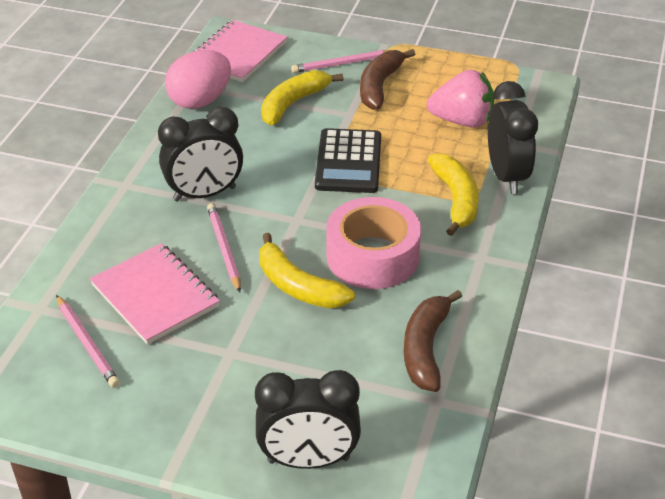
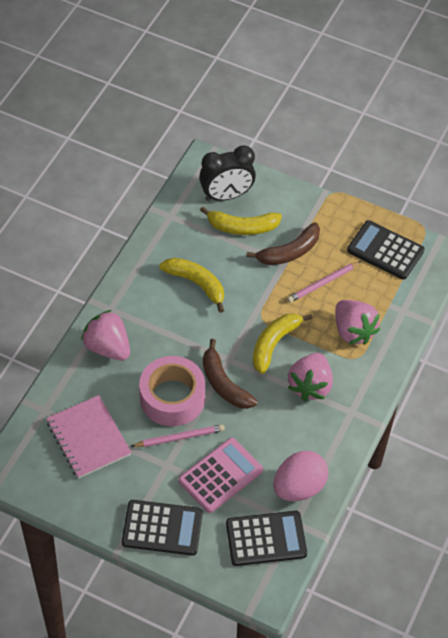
black calculator: 1 -> 3
black clock: 3 -> 1
pink calculator: 0 -> 1
pink notebook: 2 -> 1
pink pencil: 3 -> 2
pink strawberry: 1 -> 3

